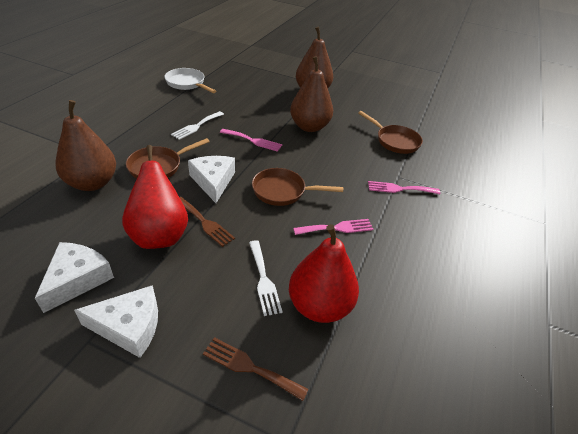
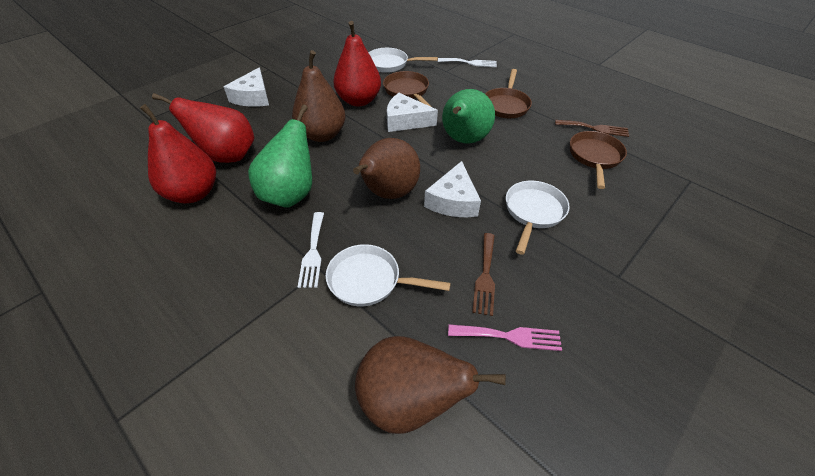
green pear: 0 -> 2
pink fork: 3 -> 1
red pear: 2 -> 3
white pan: 1 -> 3

